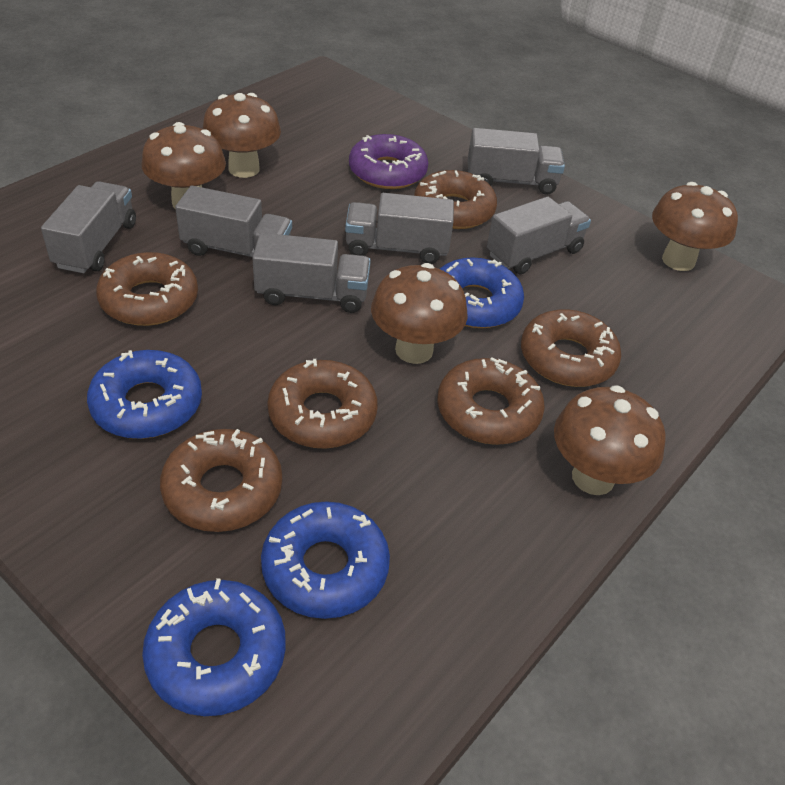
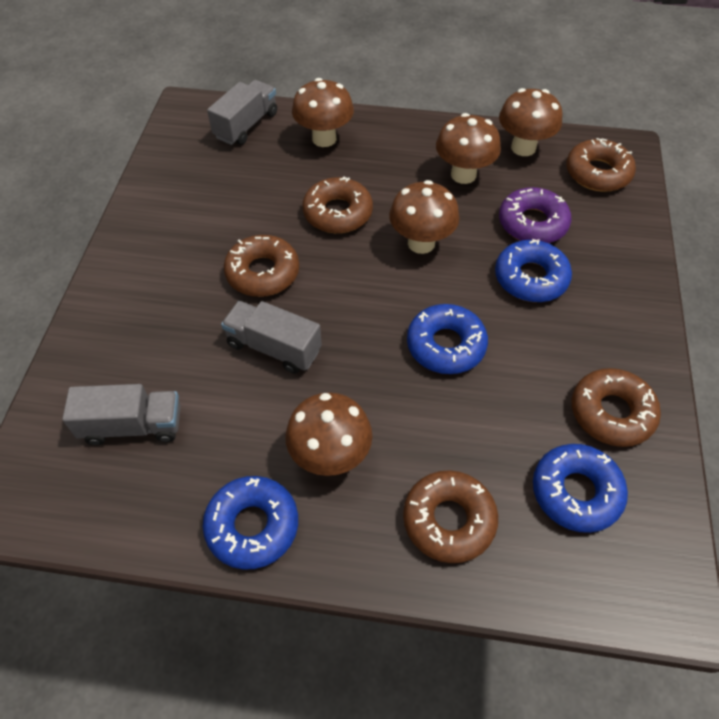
brown donut: 6 -> 5
grey truck: 6 -> 3

